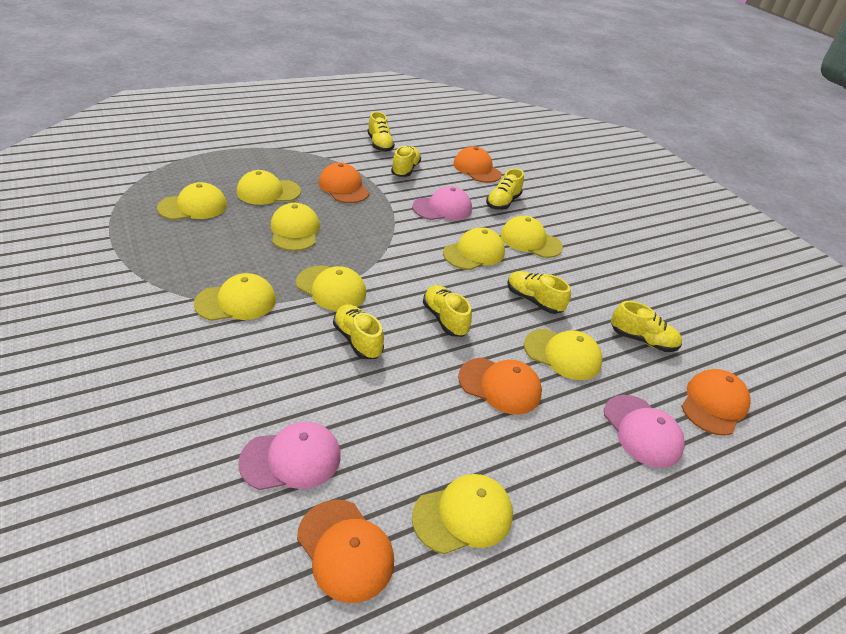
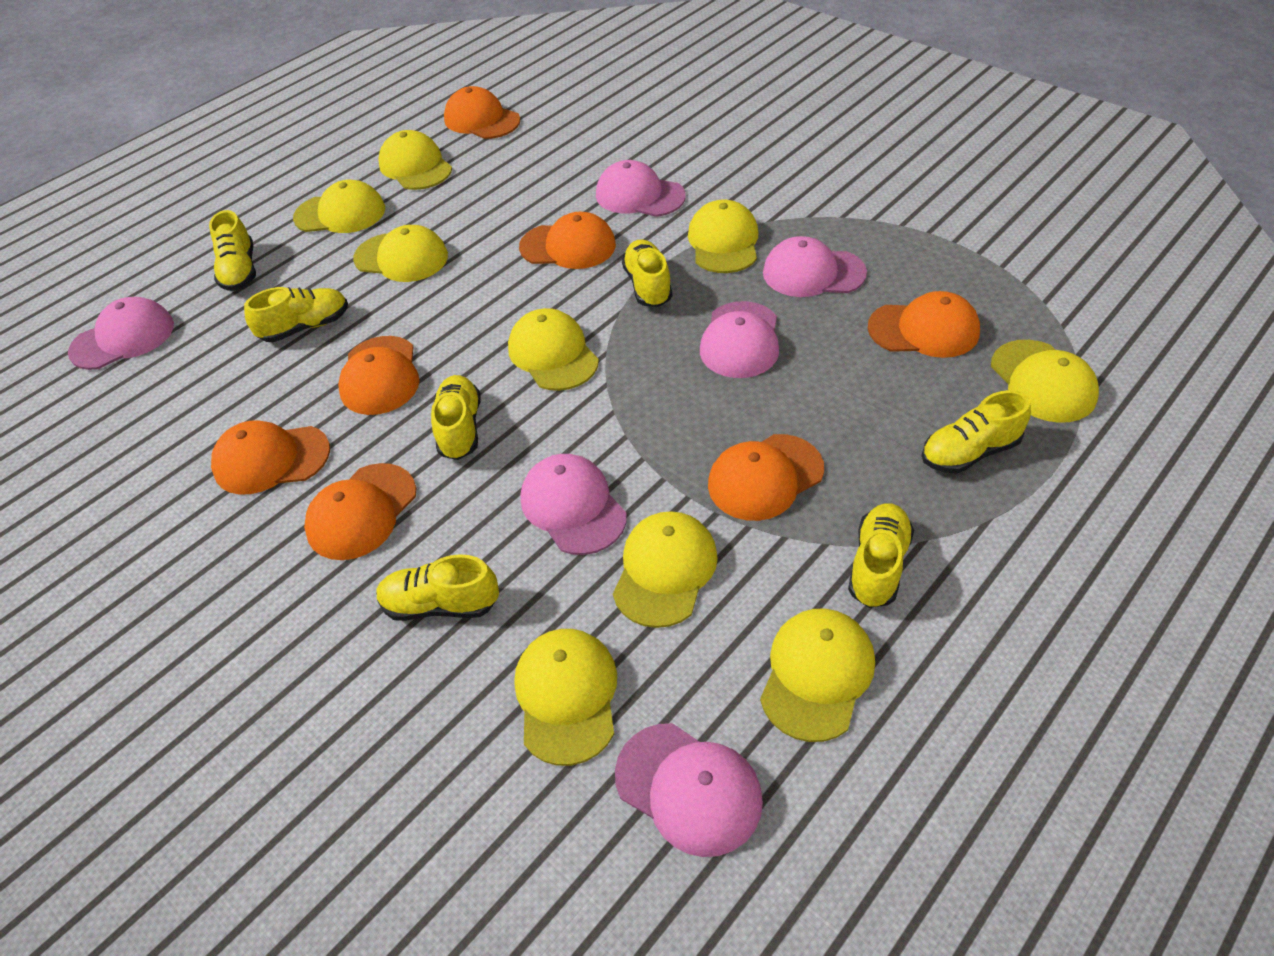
orange cap: 5 -> 7
pink cap: 3 -> 6

